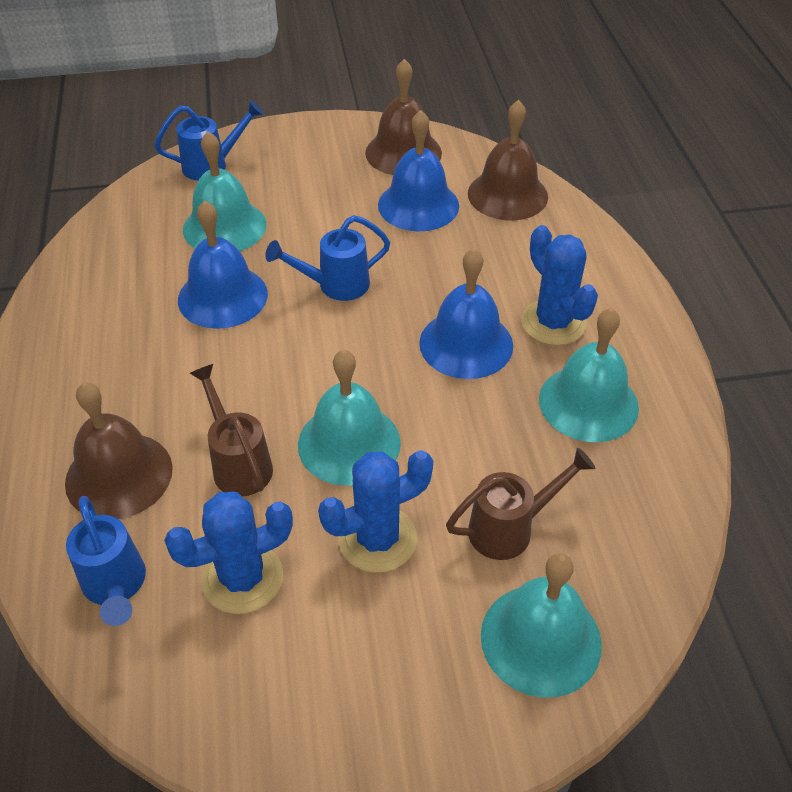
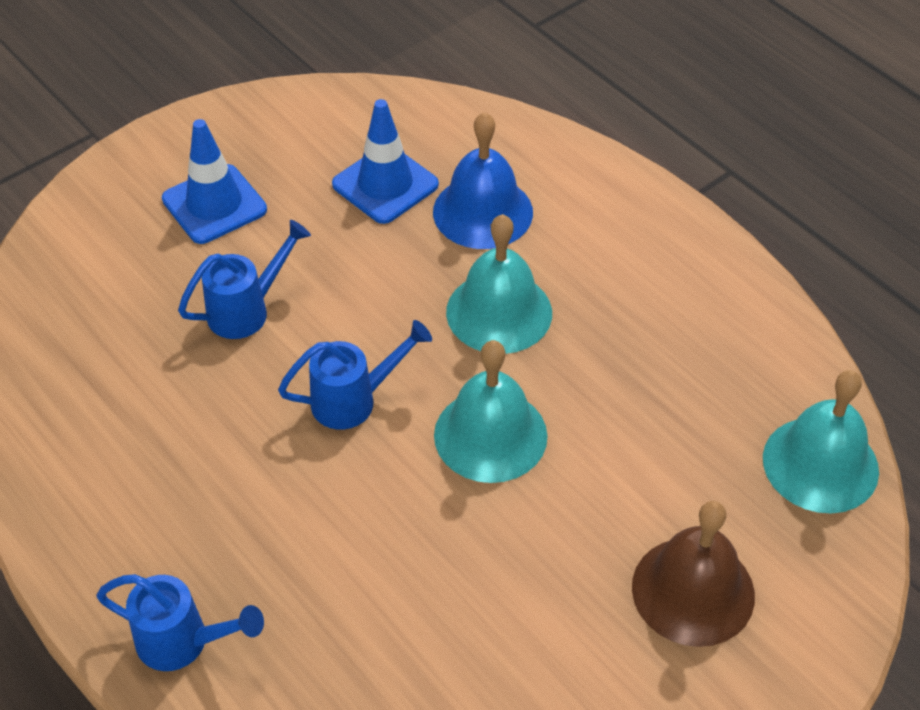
blue bell: 3 -> 1
blue cactus: 3 -> 0
blue traffic cone: 0 -> 2
brown bell: 3 -> 1
brown watering can: 2 -> 0
turquoise bell: 4 -> 3

